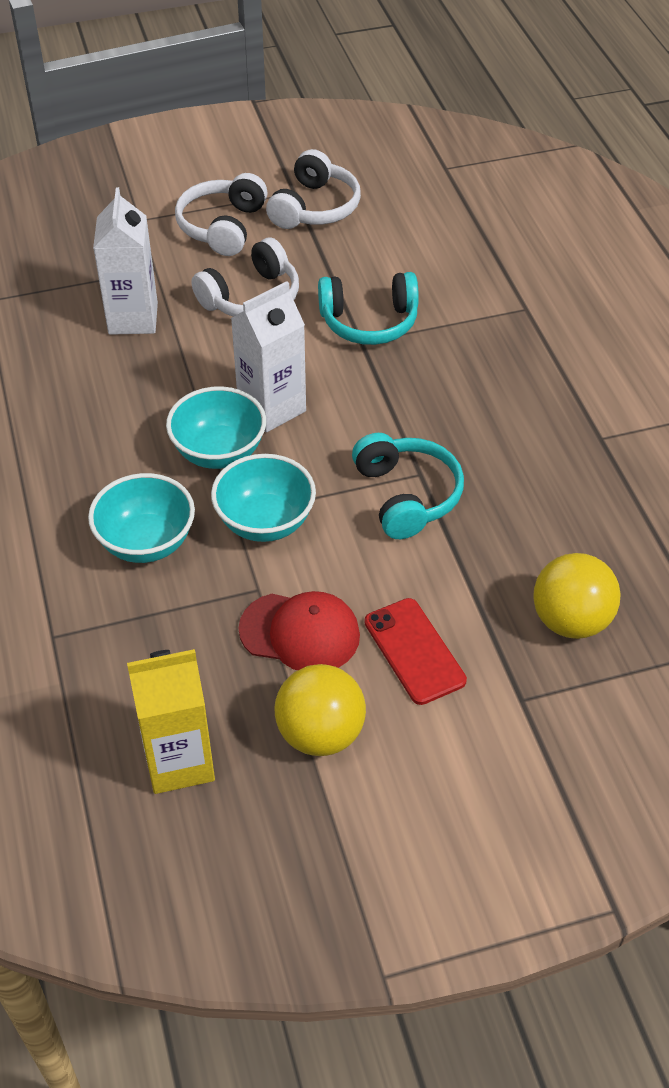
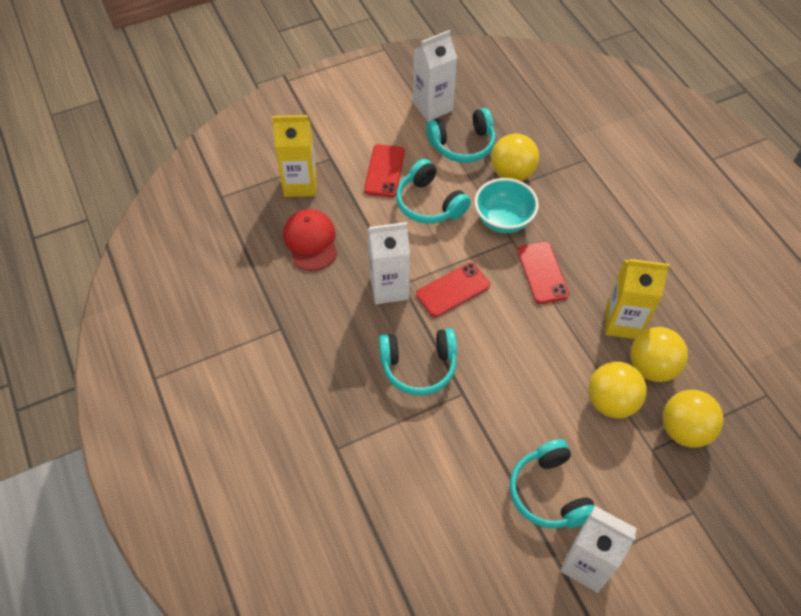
red phone: 1 -> 3
turquoise bowl: 3 -> 1
turquoise headphones: 2 -> 4
white carton: 2 -> 3
white headphones: 3 -> 0
yellow ball: 2 -> 4
yellow carton: 1 -> 2

